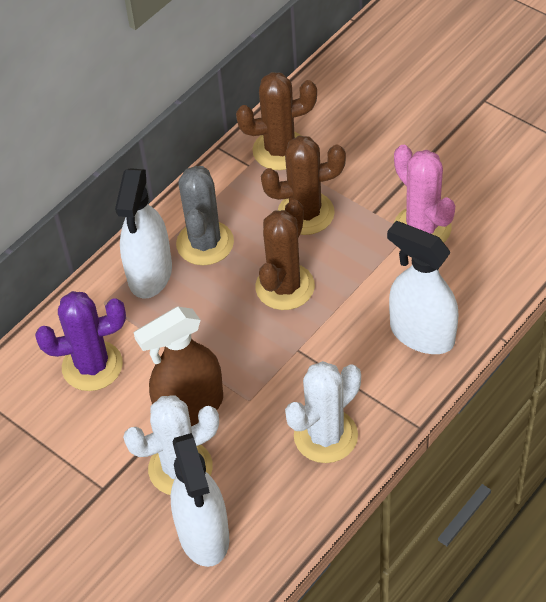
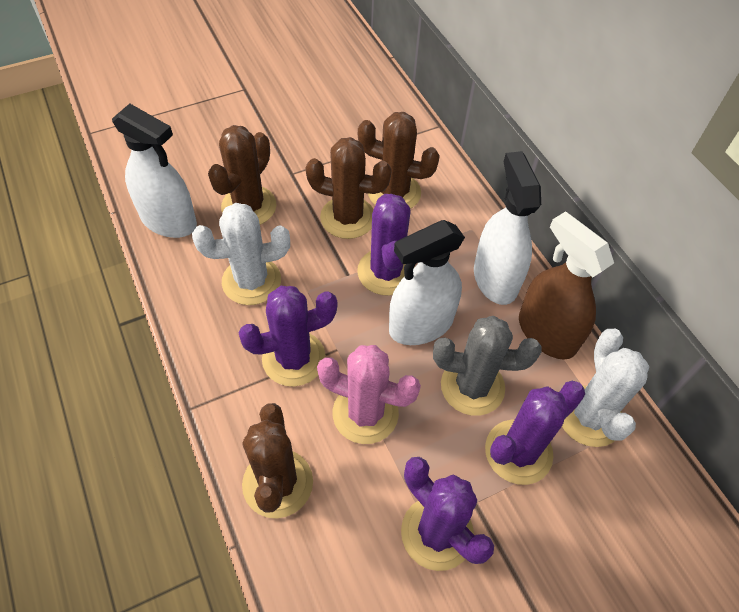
brown cactus: 3 -> 4
purple cactus: 1 -> 4

